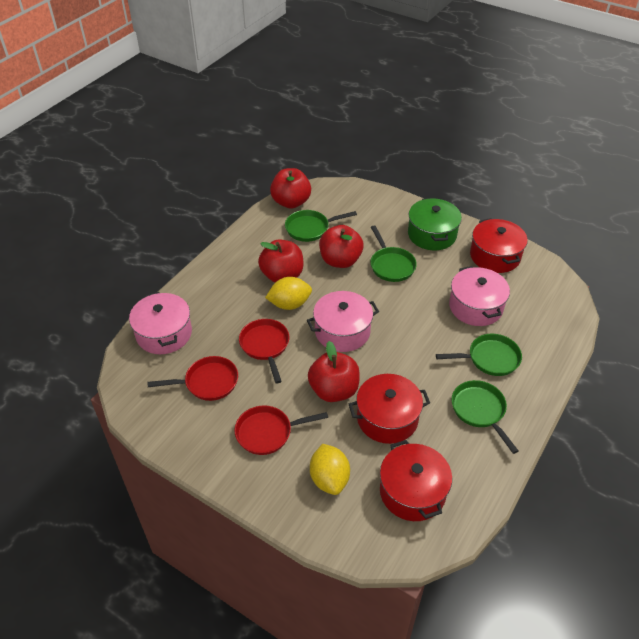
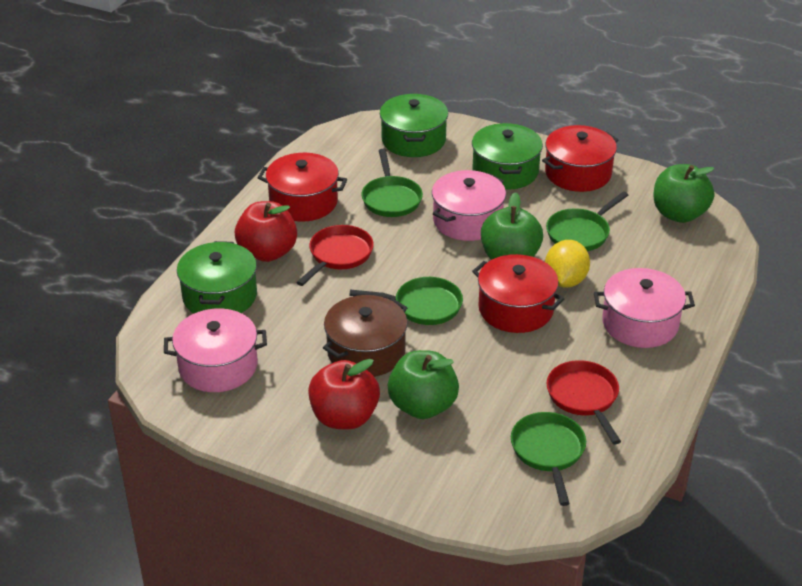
brown pot: 0 -> 1
green apple: 0 -> 3
green pot: 1 -> 3
red apple: 4 -> 2
red pan: 3 -> 2
yellow lemon: 2 -> 1

